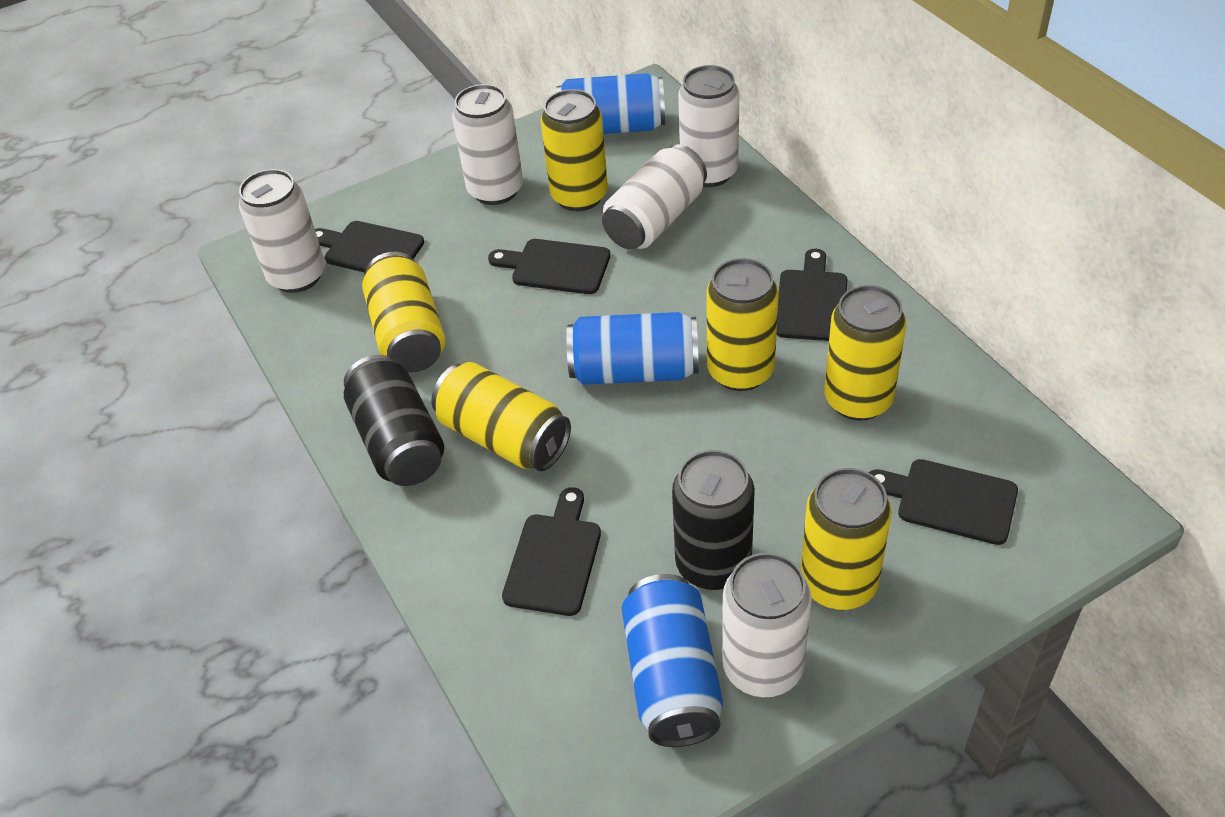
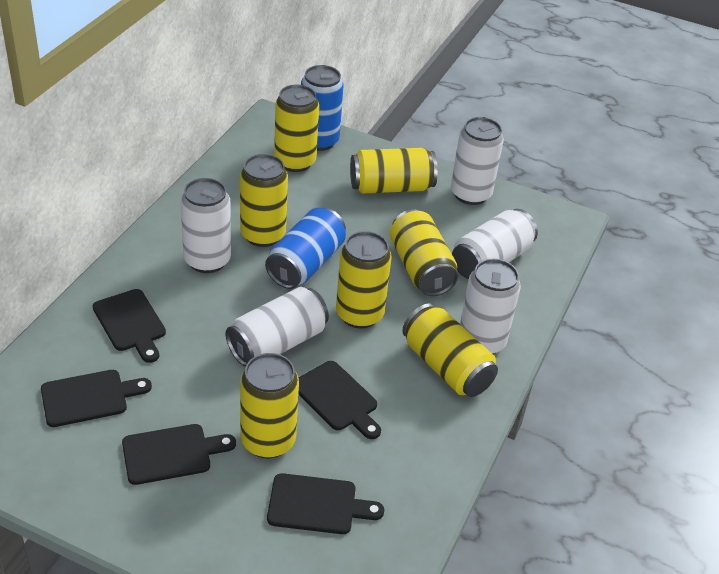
black can: 2 -> 0
blue can: 3 -> 2
yellow can: 6 -> 7

